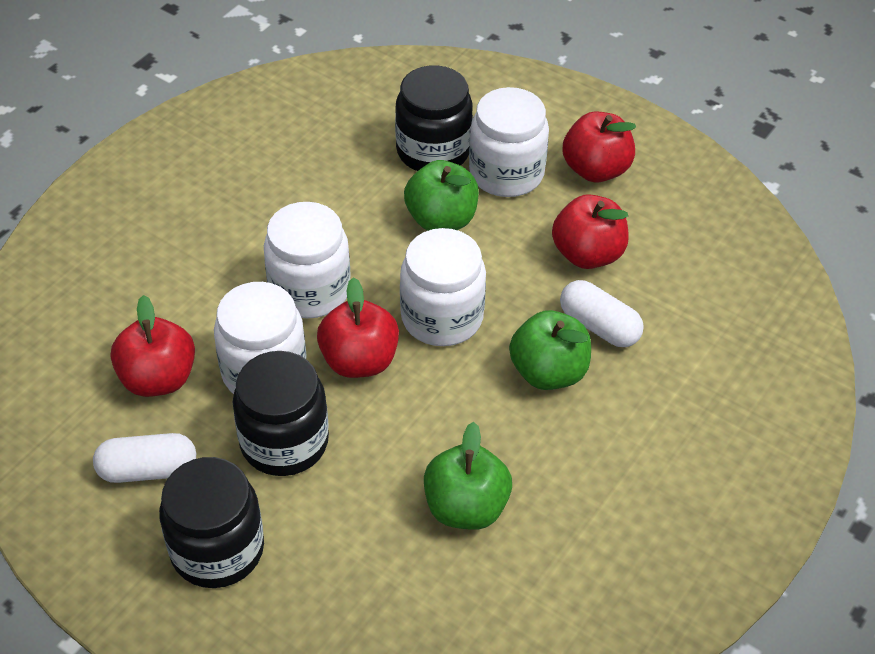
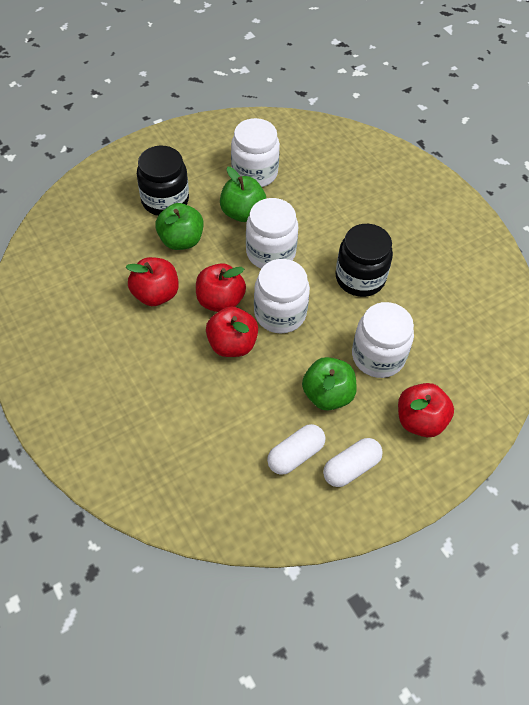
black jar: 3 -> 2

